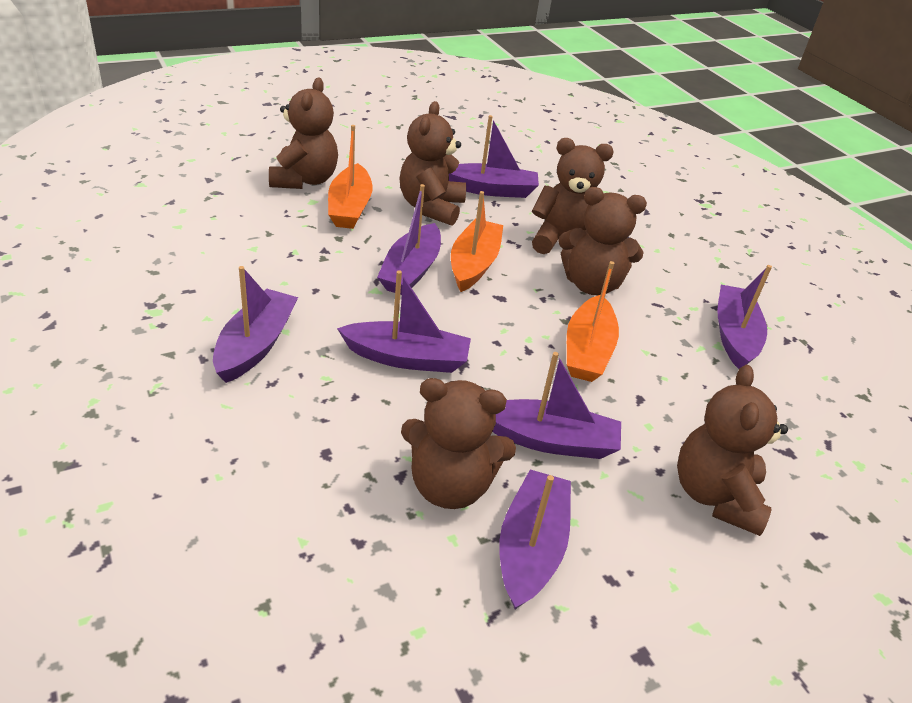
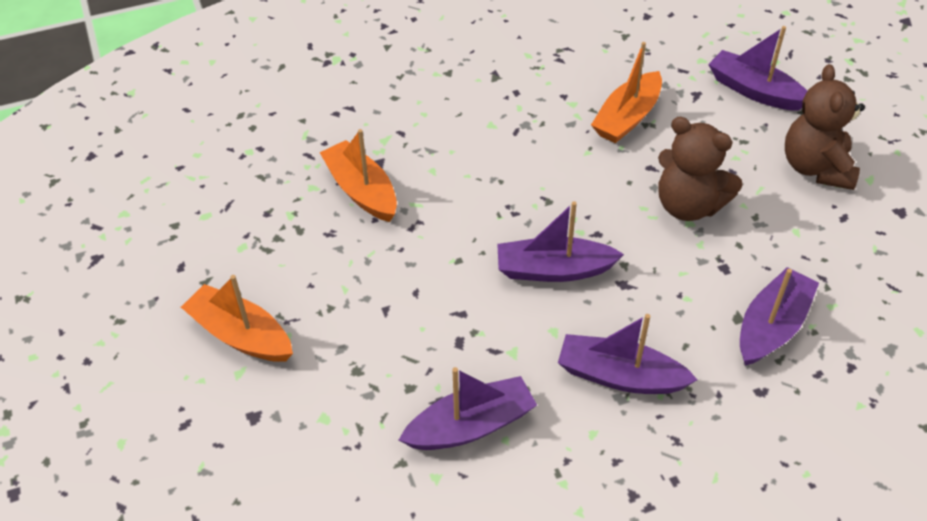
brown teddy bear: 6 -> 2
purple boat: 7 -> 5

